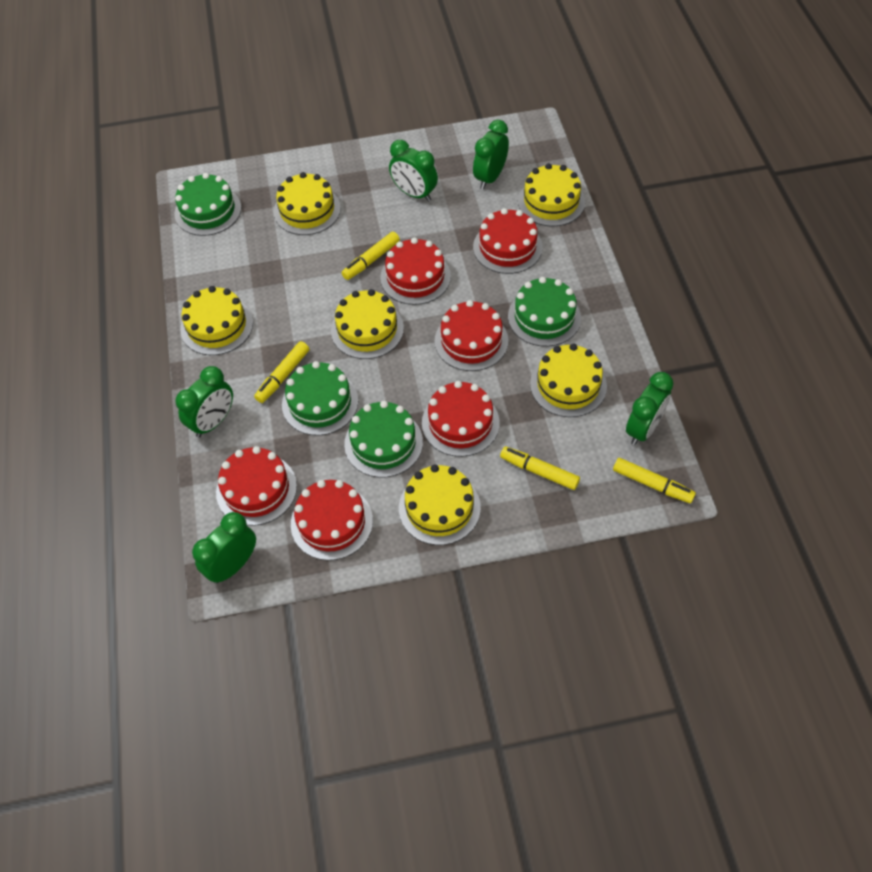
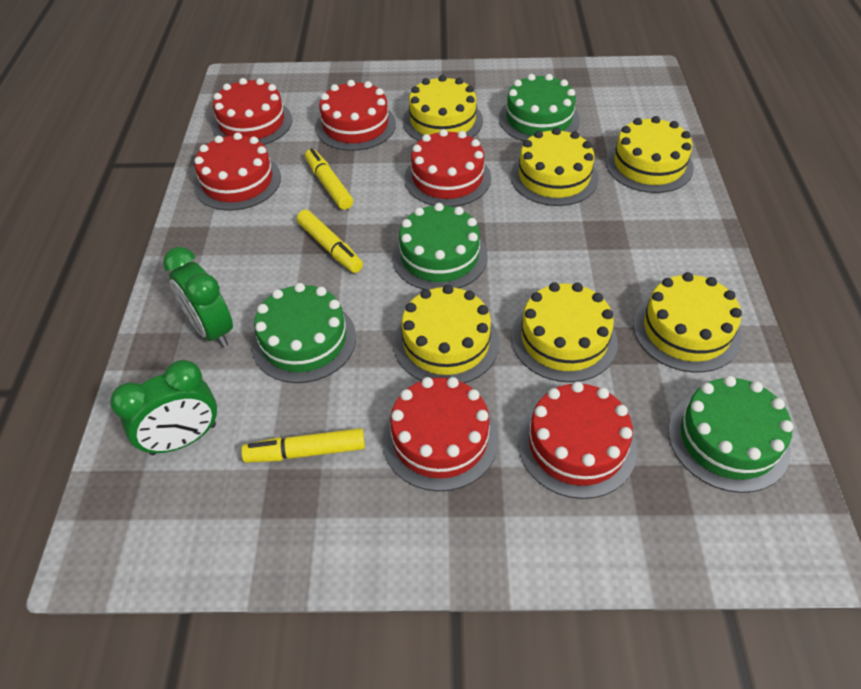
green clock: 5 -> 2
yellow marker: 4 -> 3

